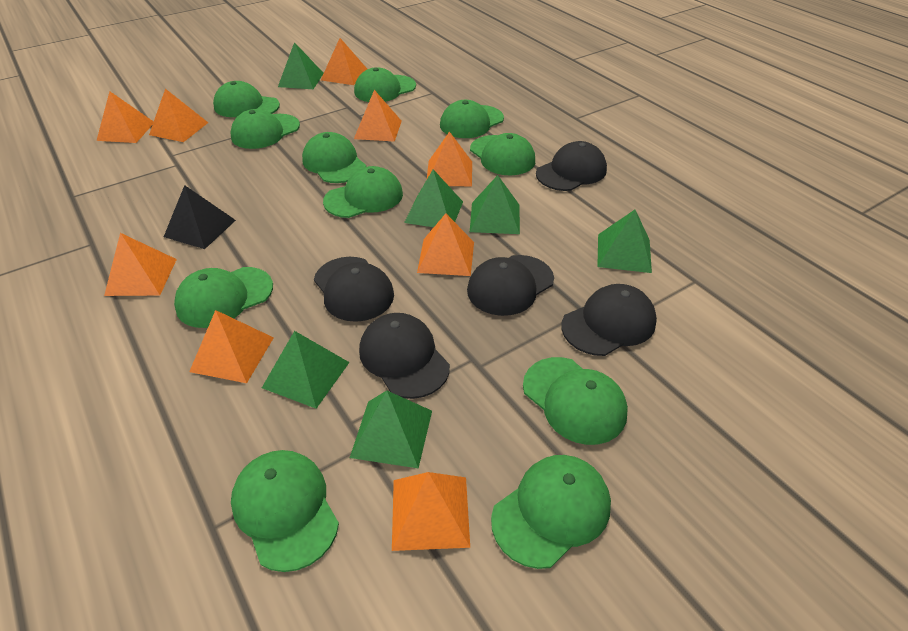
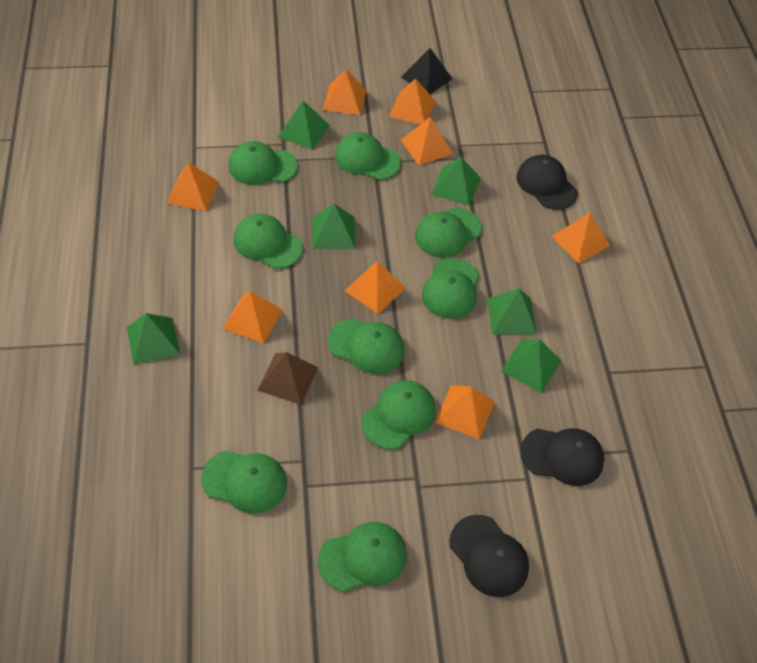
black cap: 5 -> 3
brown pyramid: 0 -> 1
green cap: 11 -> 9
orange pyramid: 9 -> 8

